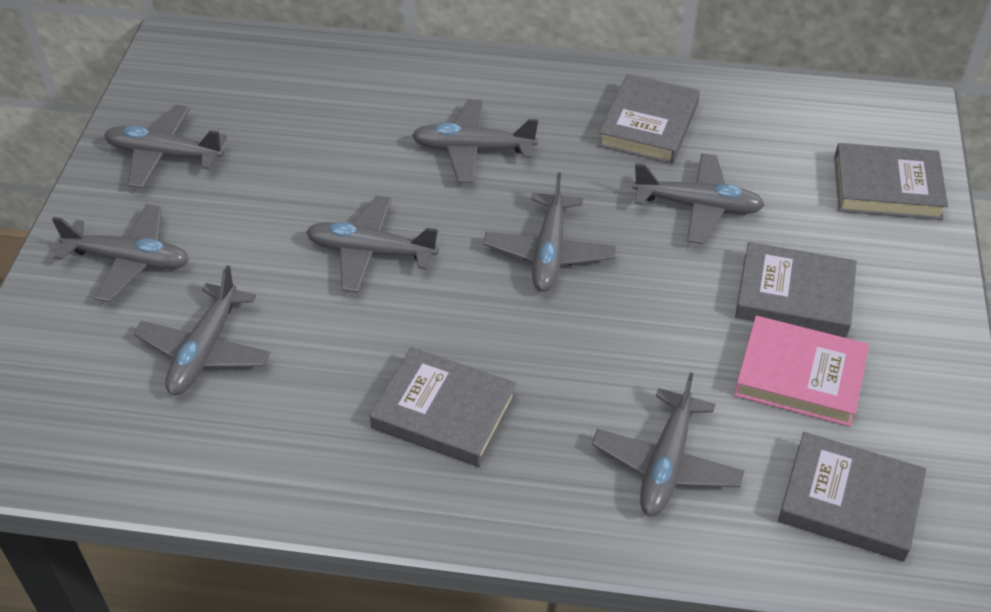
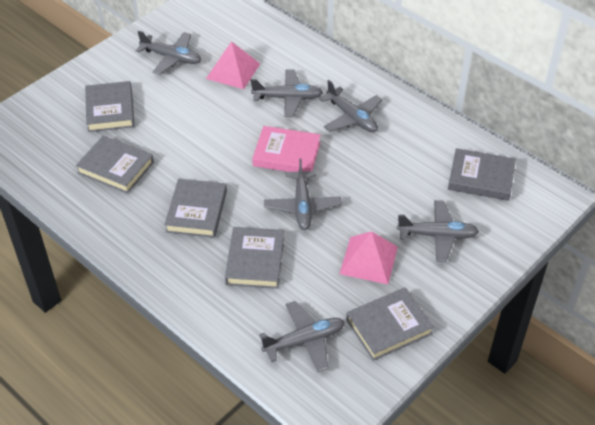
grey book: 5 -> 6
grey plane: 8 -> 6
pink pyramid: 0 -> 2

